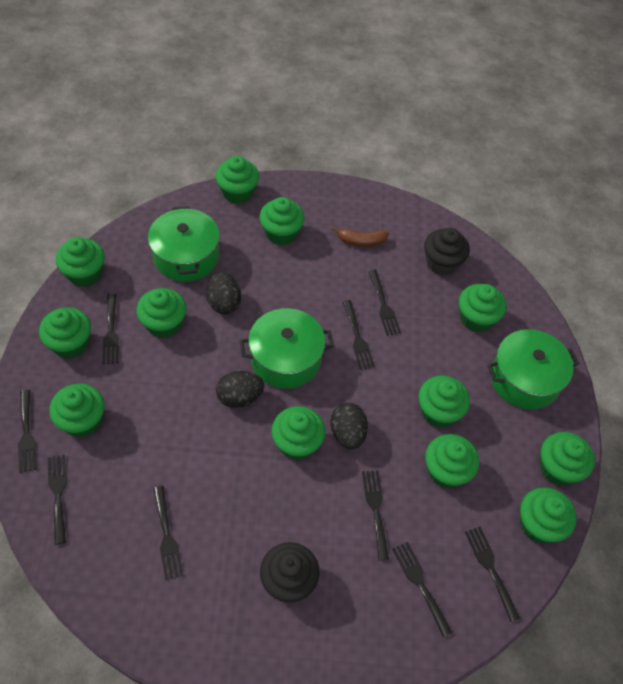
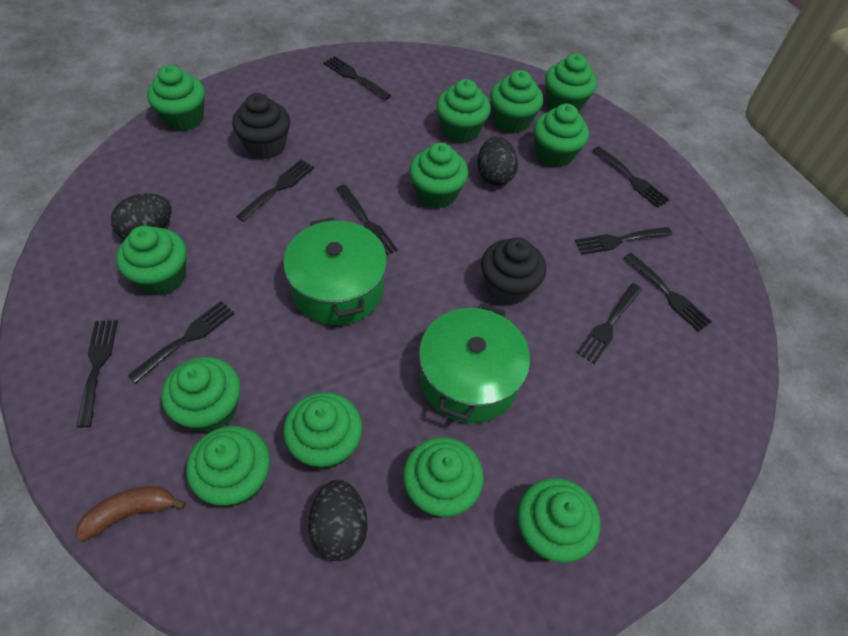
green pot: 3 -> 2

